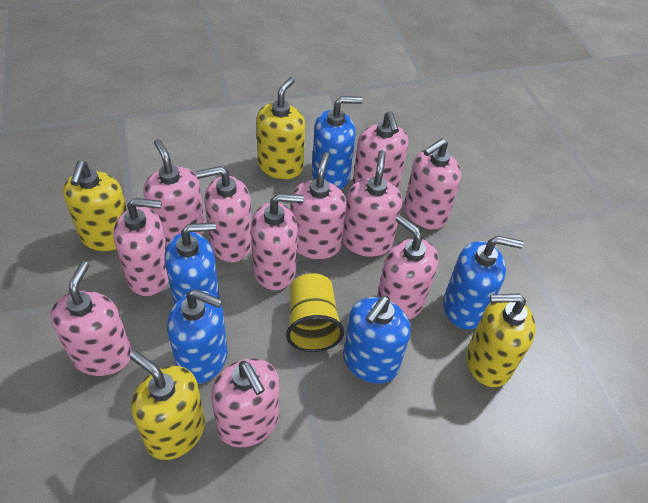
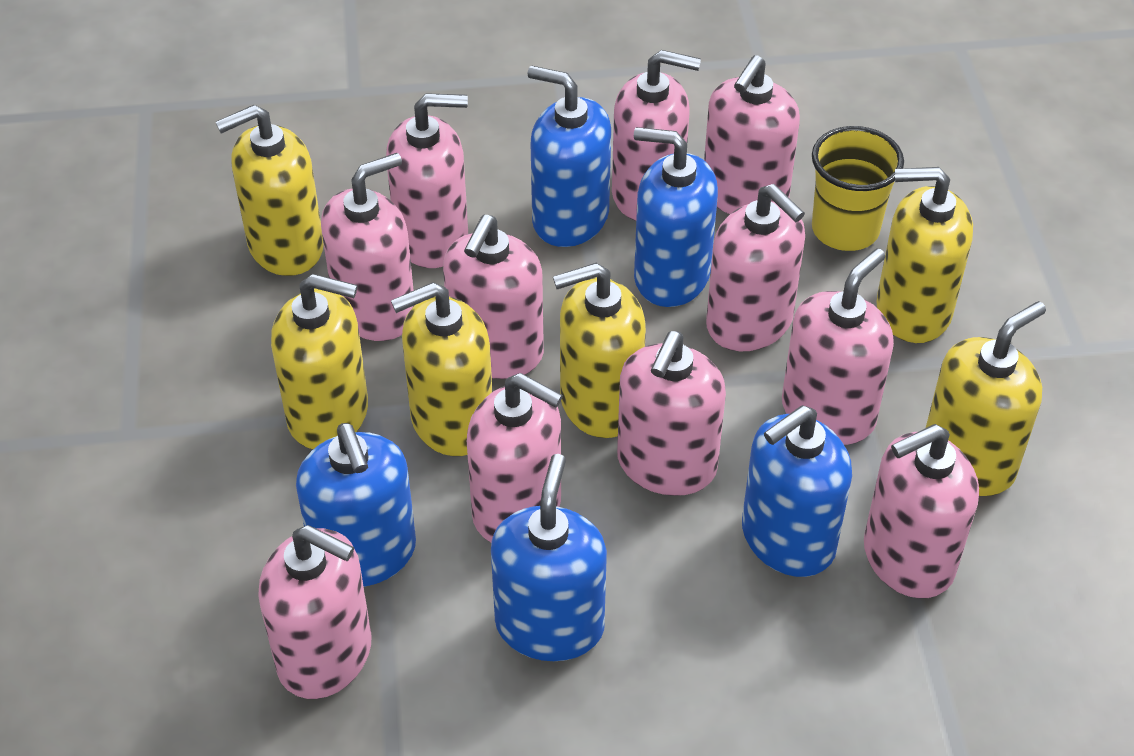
yellow soap dispenser: 4 -> 6

